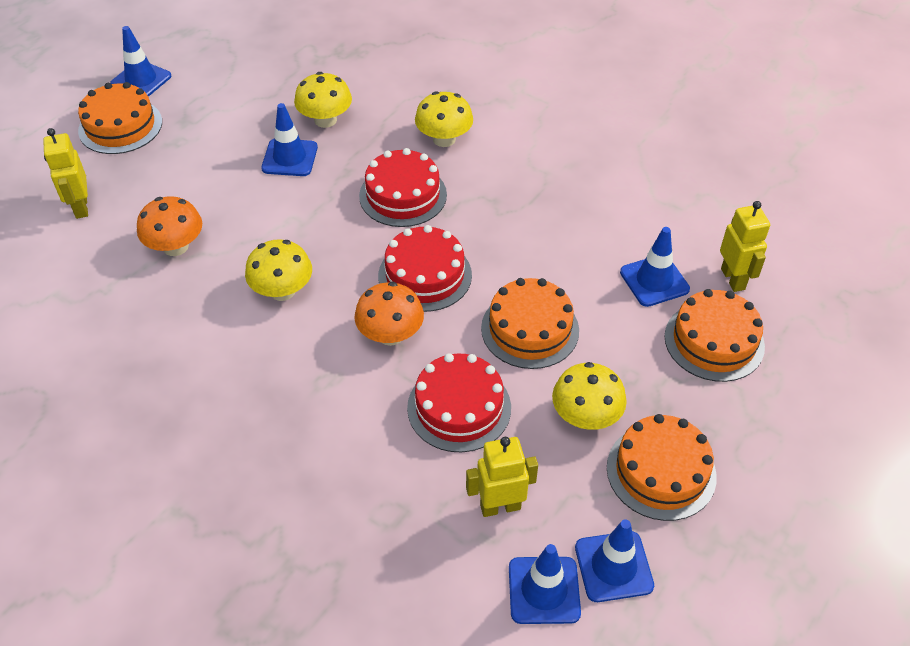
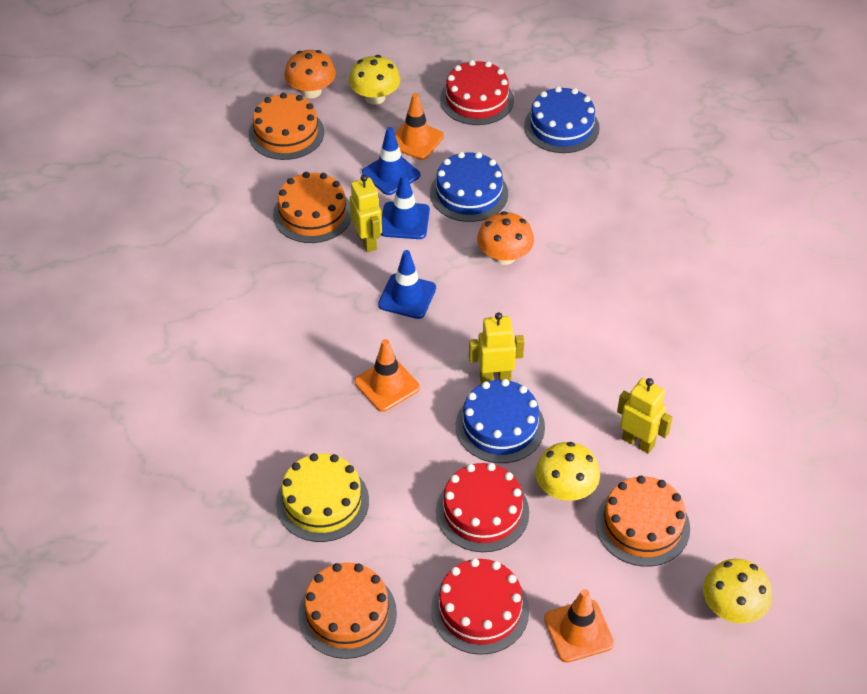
blue cake: 0 -> 3
blue traffic cone: 5 -> 3
orange traffic cone: 0 -> 3
yellow cake: 0 -> 1
yellow mushroom: 4 -> 3

